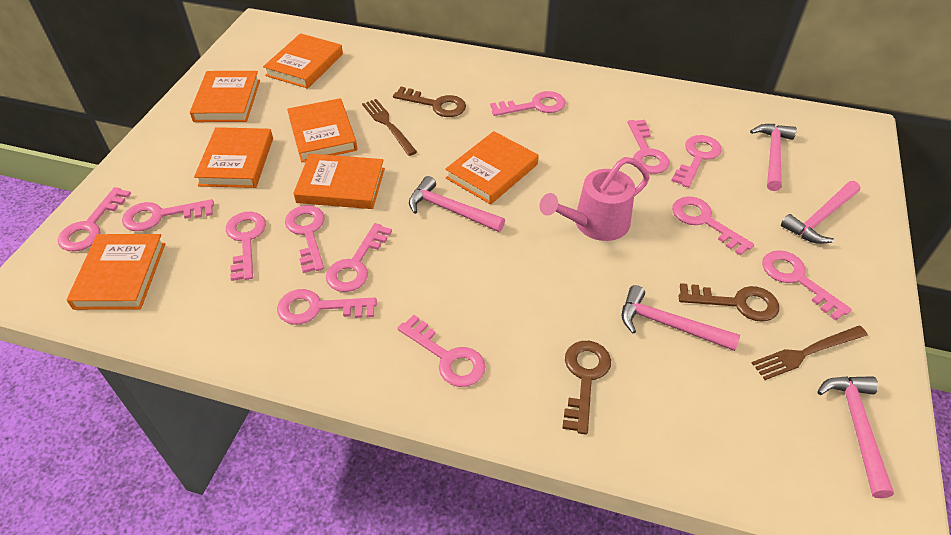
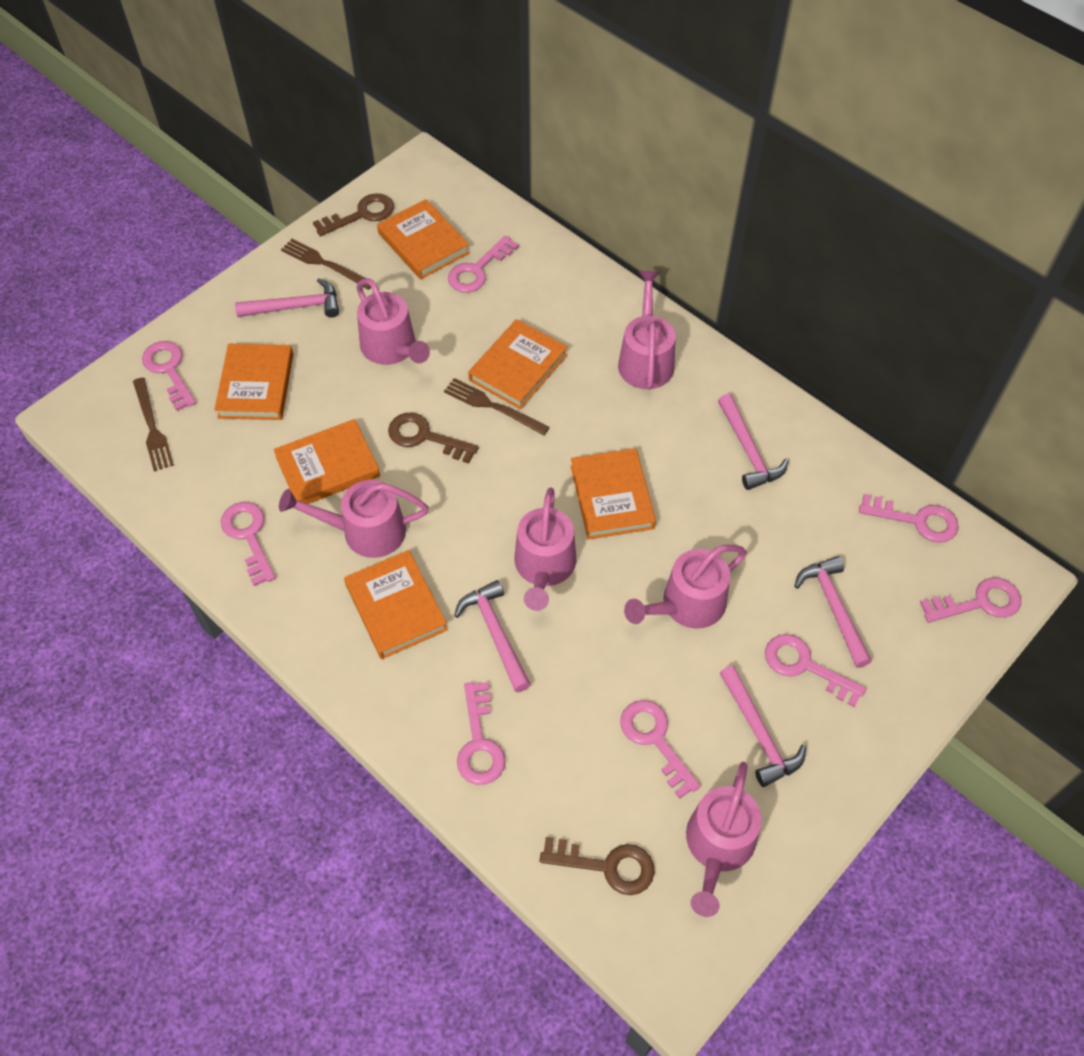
brown fork: 2 -> 3
orange book: 7 -> 6
pink key: 12 -> 8
pink watering can: 1 -> 6

